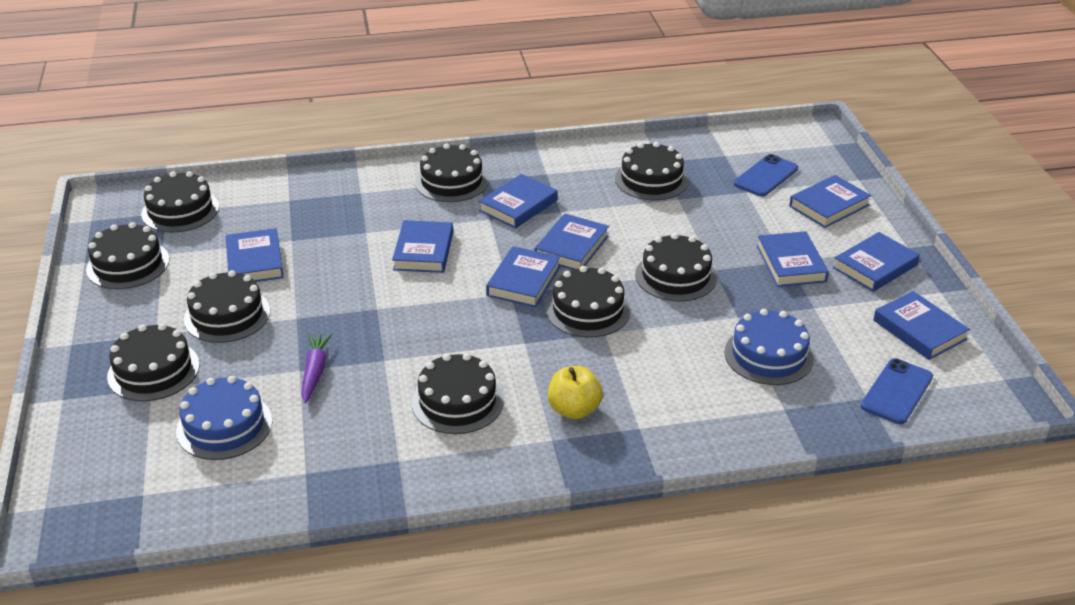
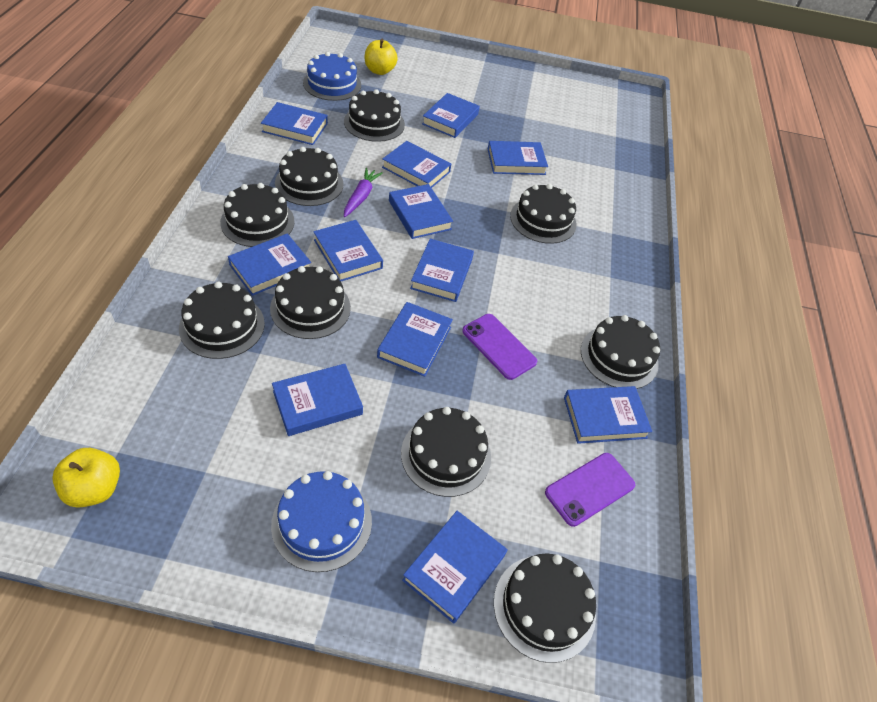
blue book: 9 -> 12
blue phone: 2 -> 0
purple phone: 0 -> 2
yellow apple: 1 -> 2

